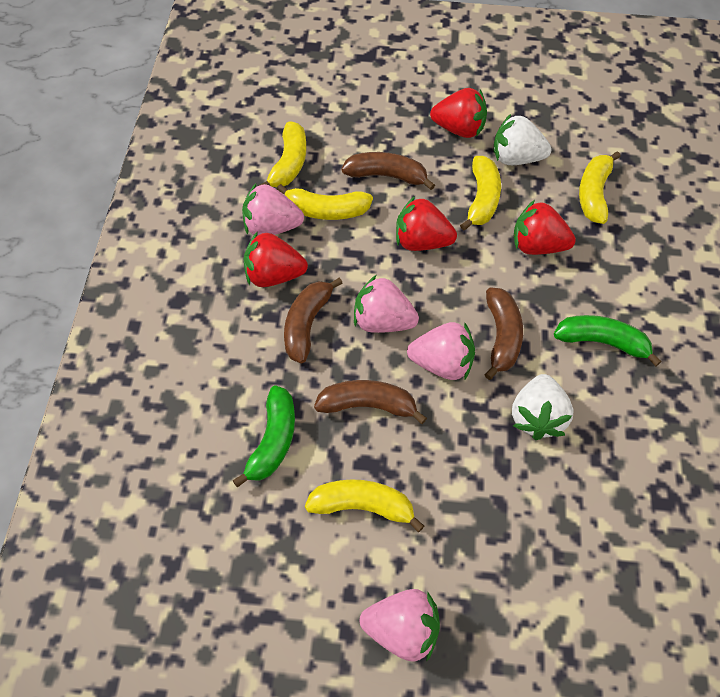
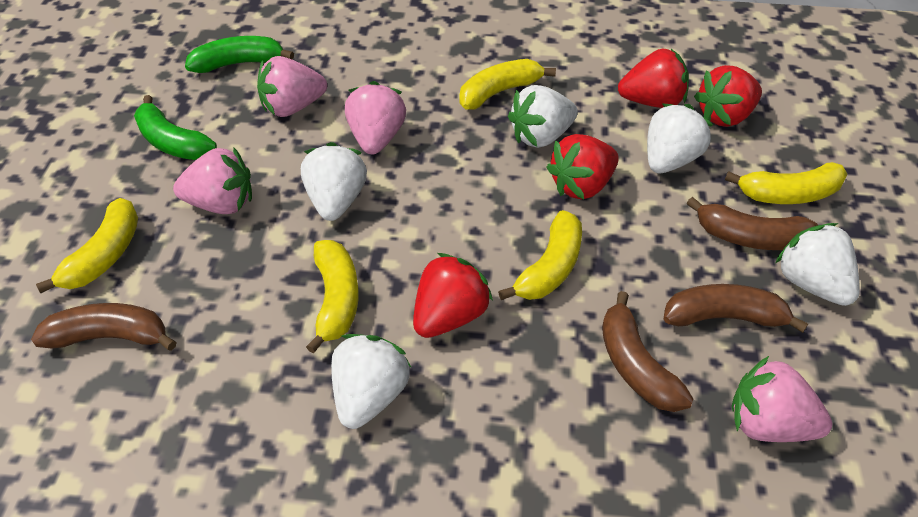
white strawberry: 2 -> 5

